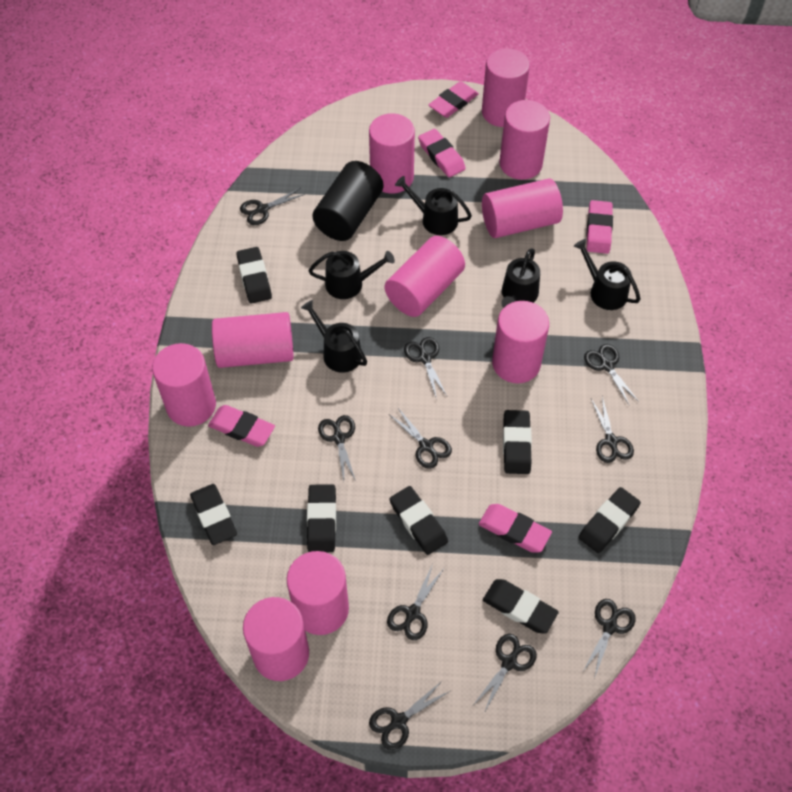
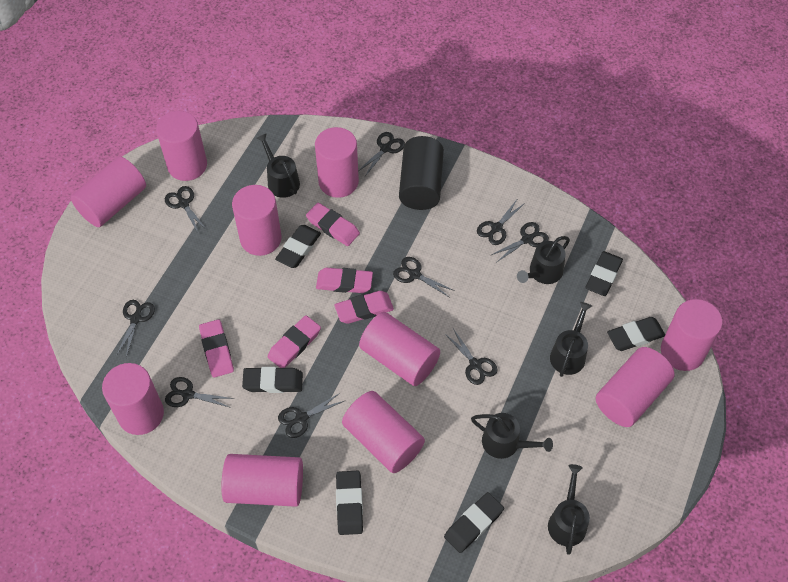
black eraser: 7 -> 6
black scissors: 10 -> 9

